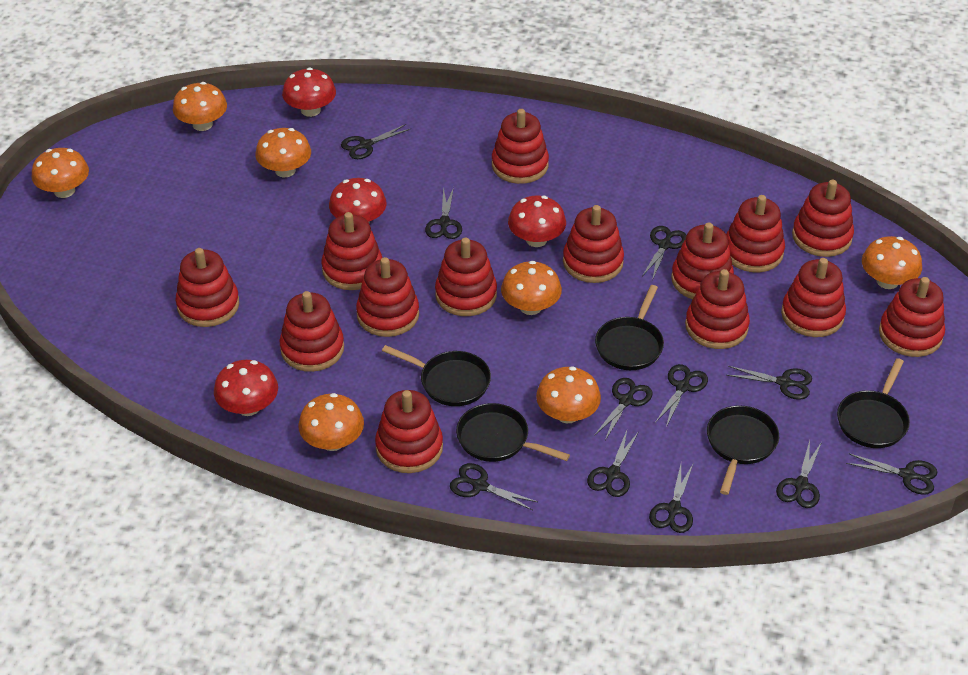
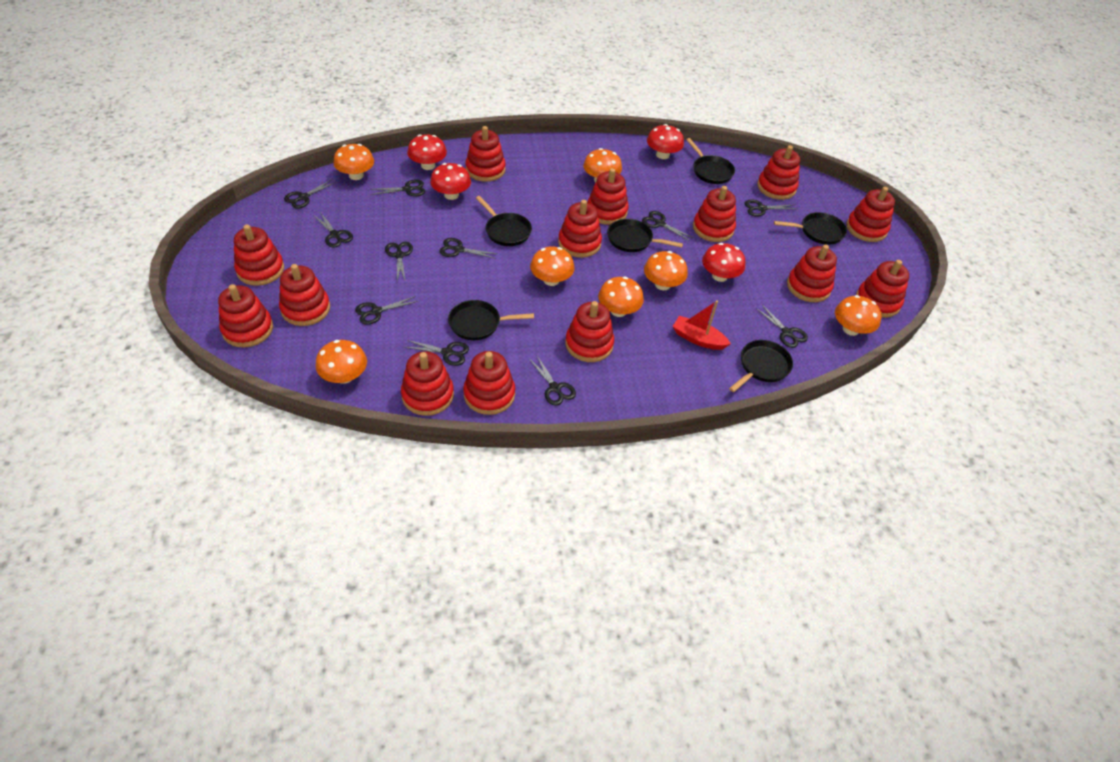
black pan: 5 -> 6
red boat: 0 -> 1

